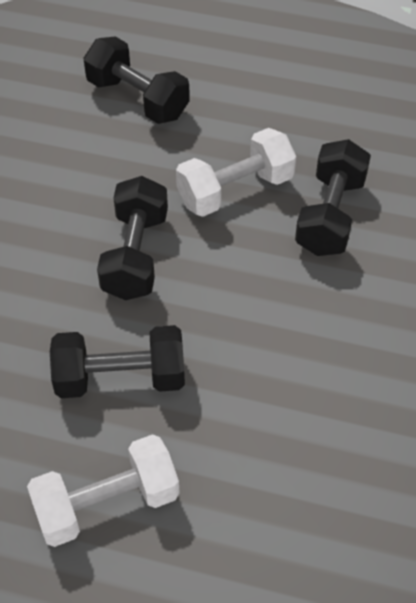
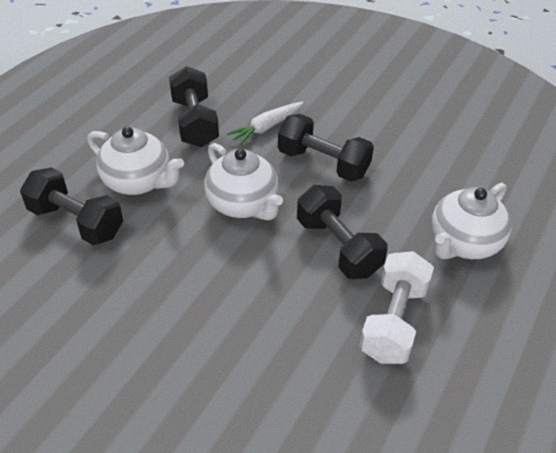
white carrot: 0 -> 1
white dumbbell: 2 -> 1
white teapot: 0 -> 3

